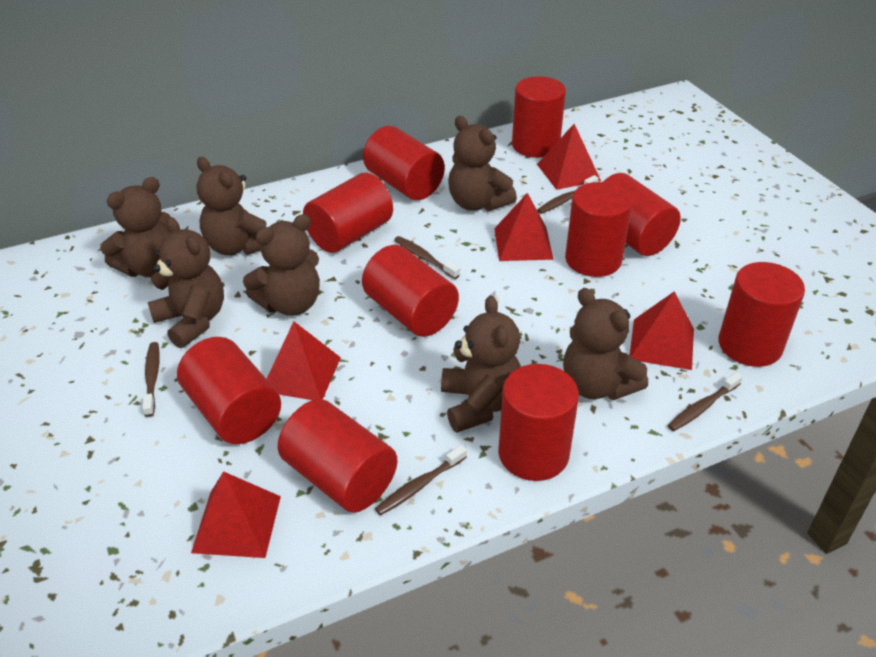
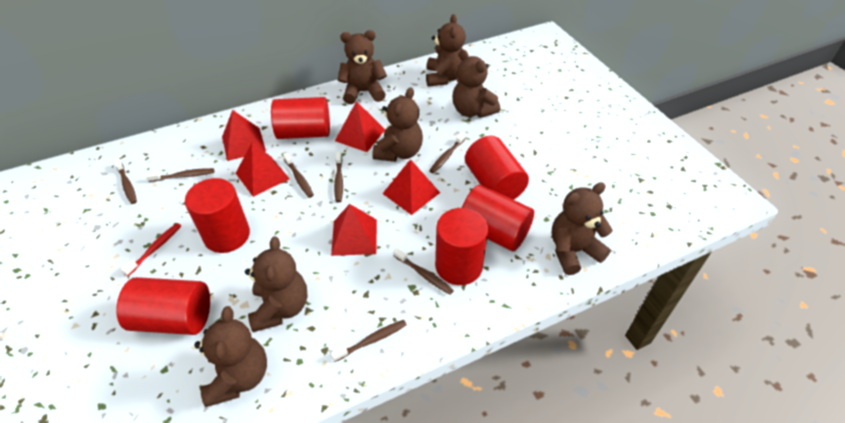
brown toothbrush: 5 -> 7
red cylinder: 10 -> 6
red toothbrush: 0 -> 1

